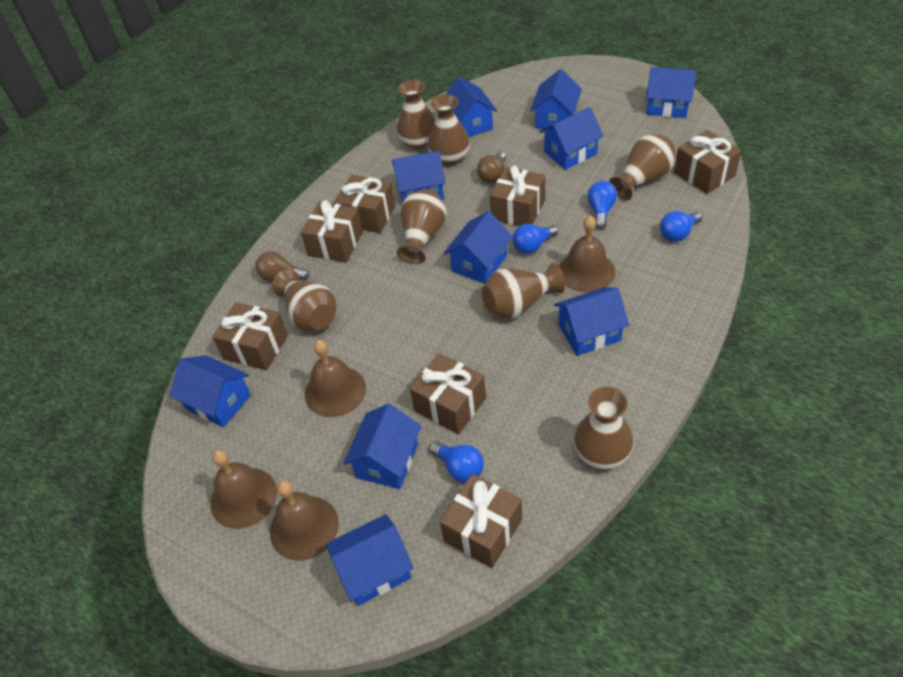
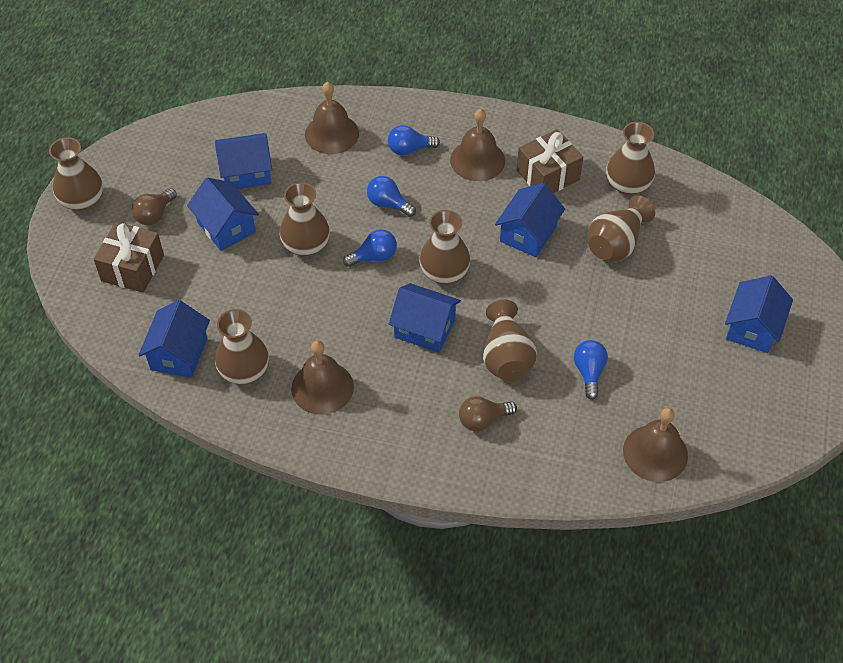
blue house: 10 -> 6
brown gift: 7 -> 2

